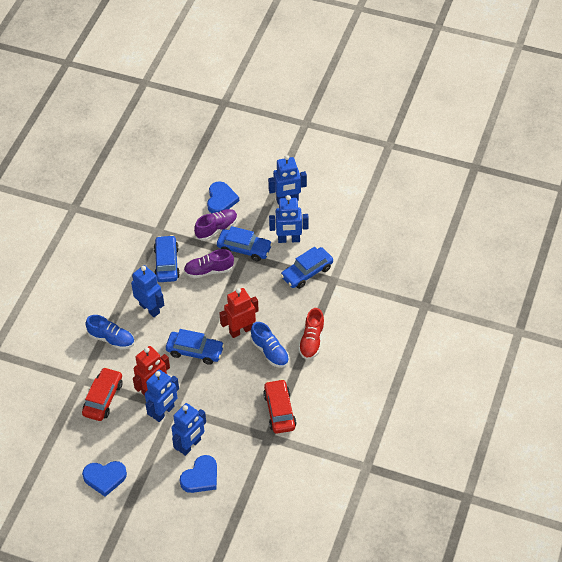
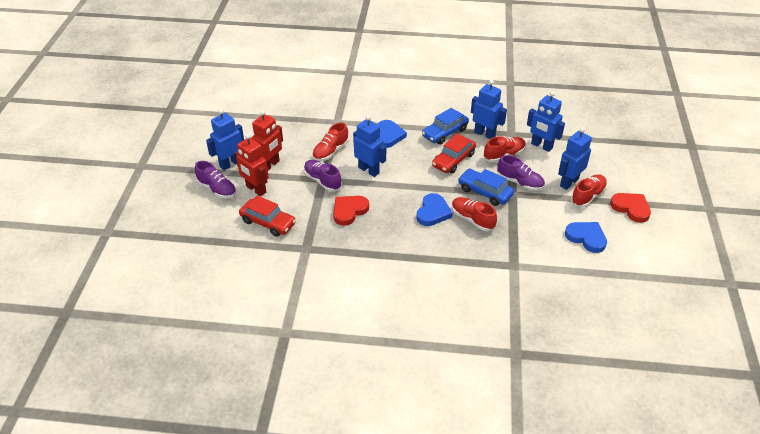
blue car: 4 -> 2
blue shoe: 2 -> 0
purple shoe: 2 -> 3
red heart: 0 -> 2
red shoe: 1 -> 4

